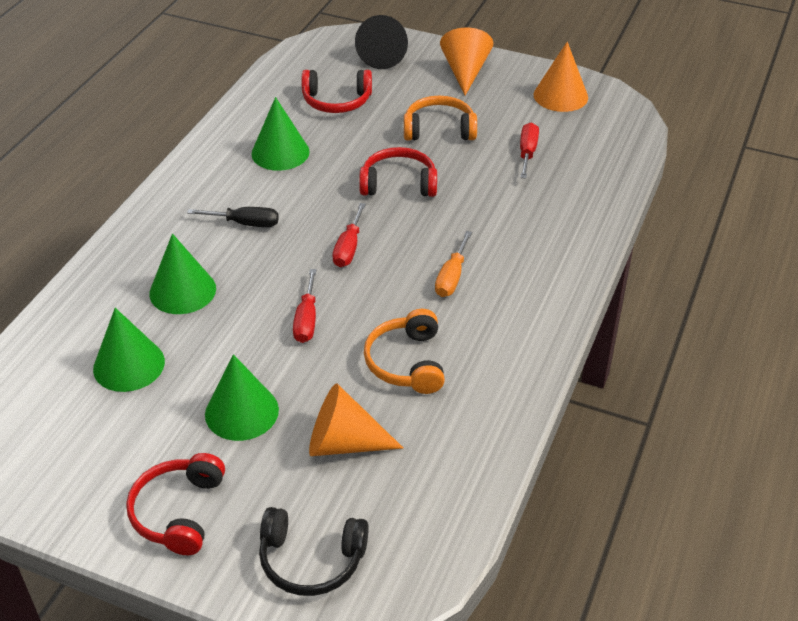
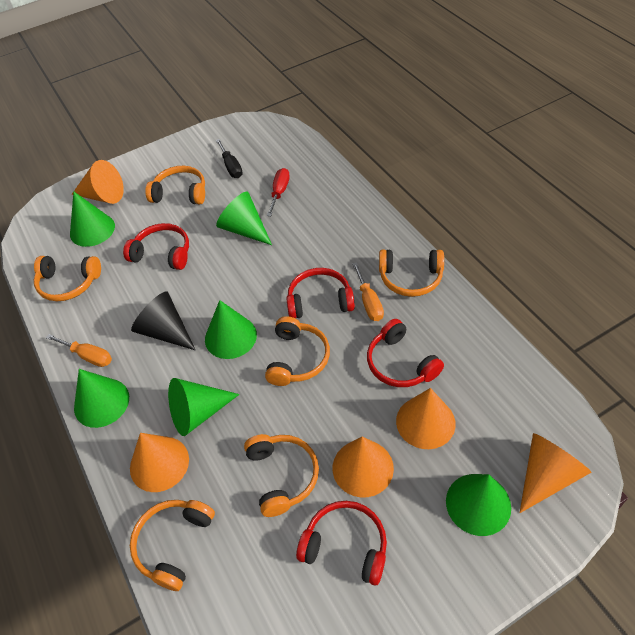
black headphones: 1 -> 0
green cone: 4 -> 6
orange cone: 3 -> 5
orange headphones: 2 -> 6
orange screwdriver: 1 -> 2
red headphones: 3 -> 4
red screwdriver: 3 -> 1

